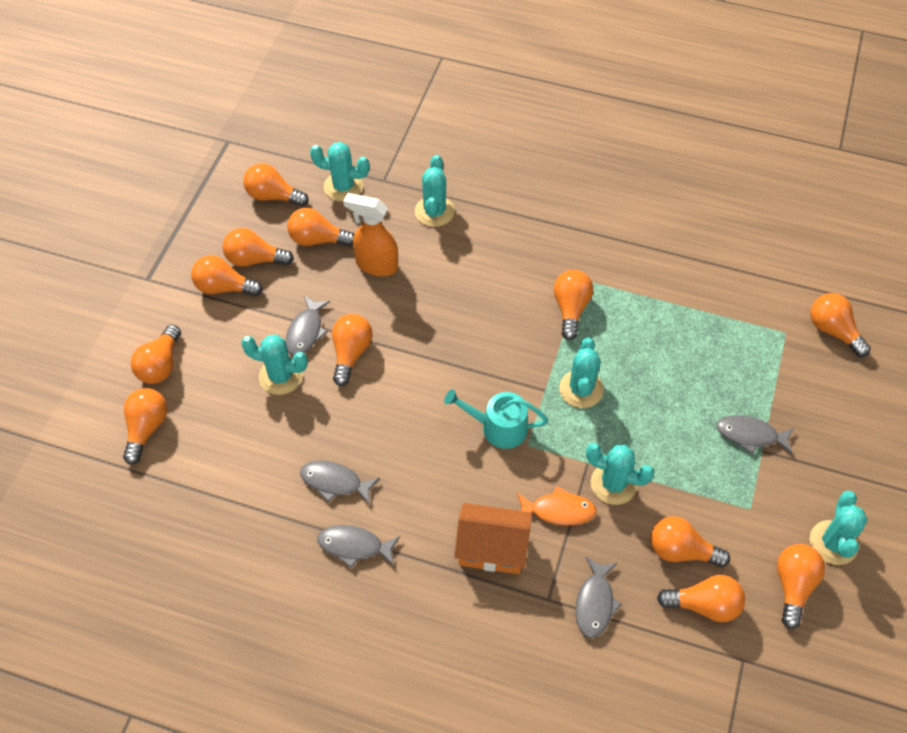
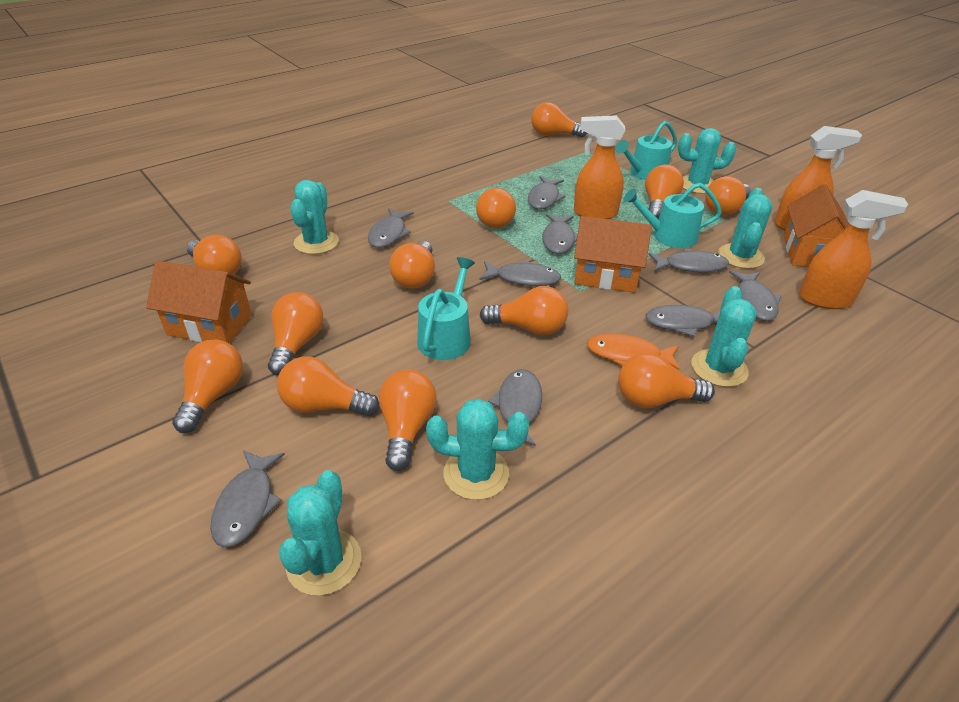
grey fish: 5 -> 9
orange house: 1 -> 3
orange spray bottle: 1 -> 3
turquoise watering can: 1 -> 3

